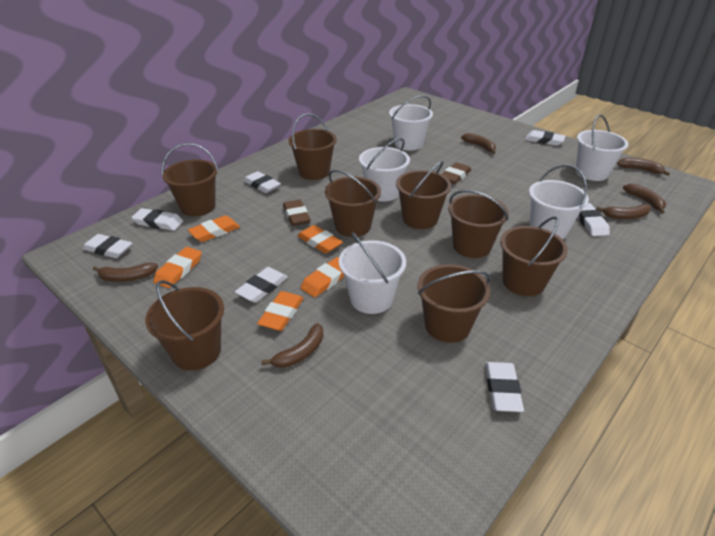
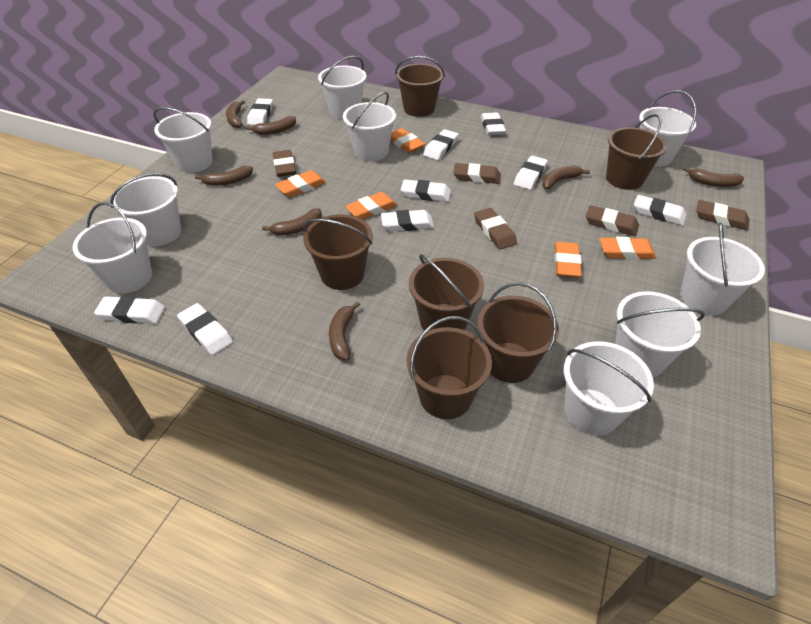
brown banana: 6 -> 7
brown bucket: 8 -> 6
brown eraser: 2 -> 5
white bucket: 5 -> 9
white eraser: 7 -> 9

